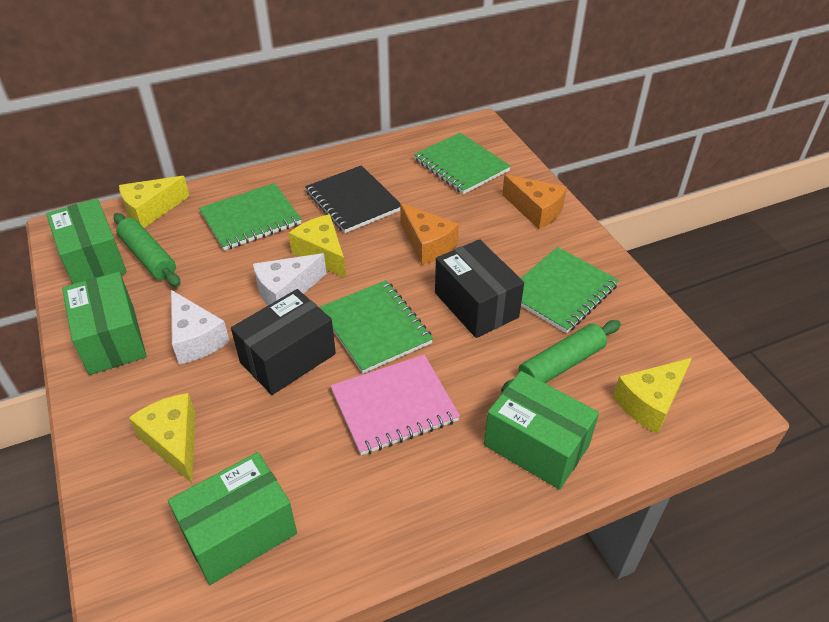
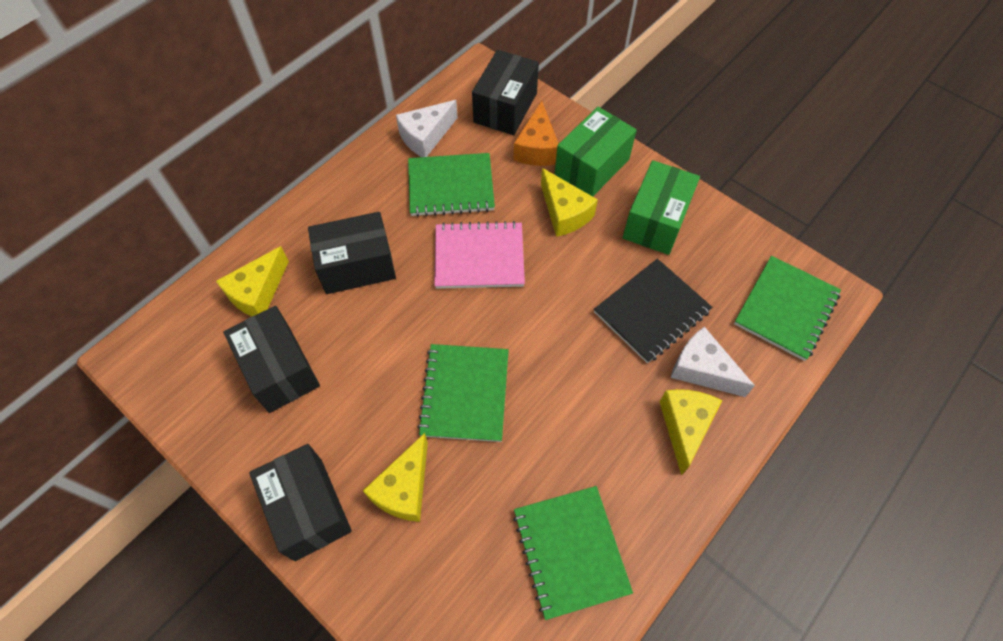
black box: 2 -> 4
green box: 4 -> 2
green rolling pin: 2 -> 0
orange cheese: 2 -> 1

